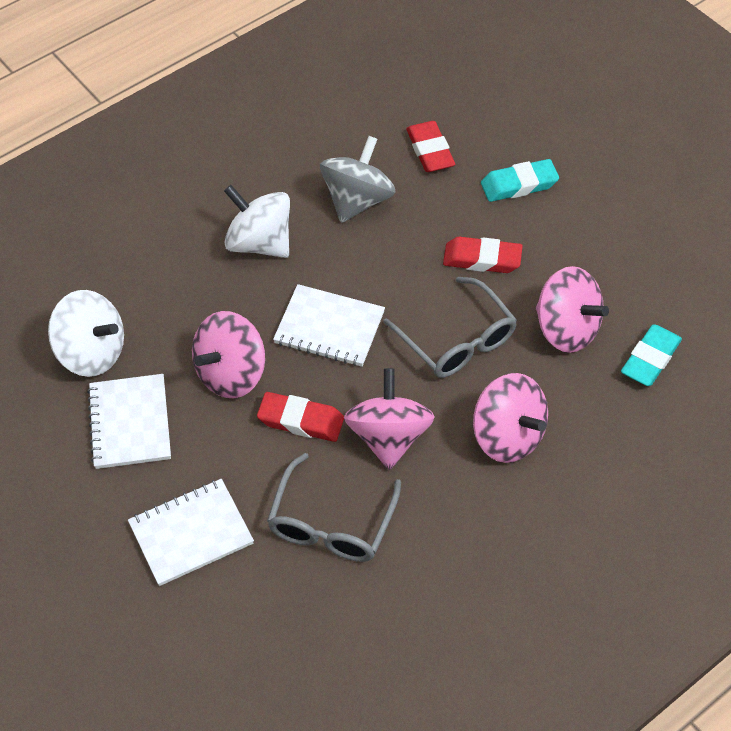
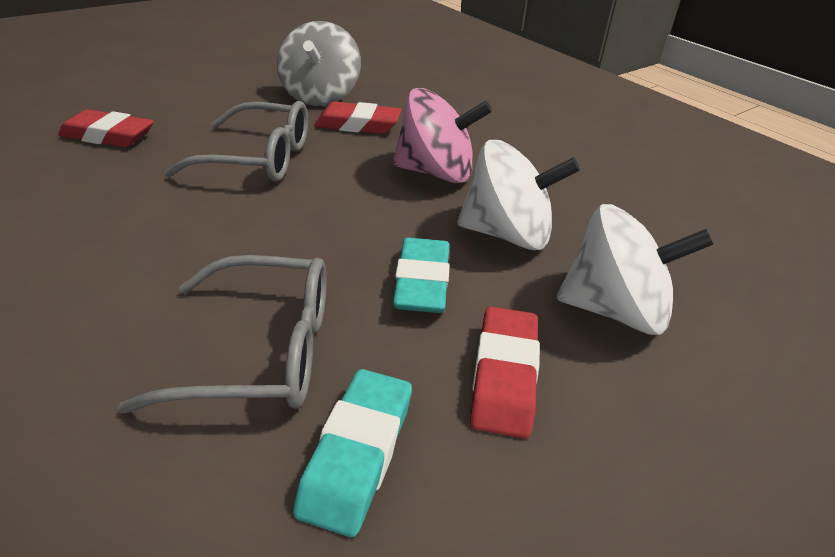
pink spinning top: 4 -> 1
white notebook: 3 -> 0

